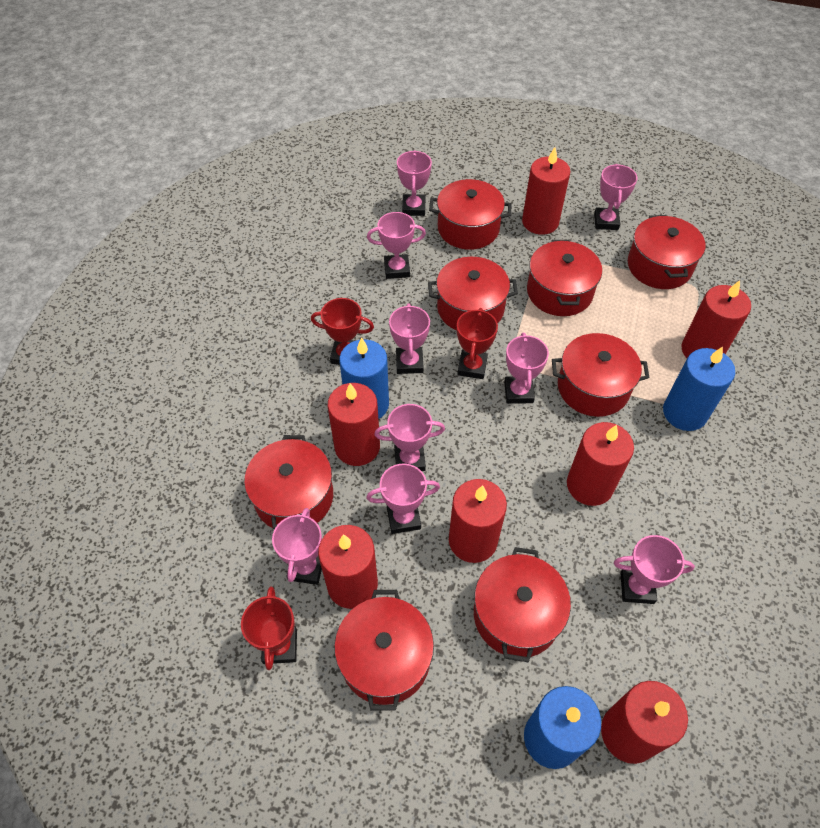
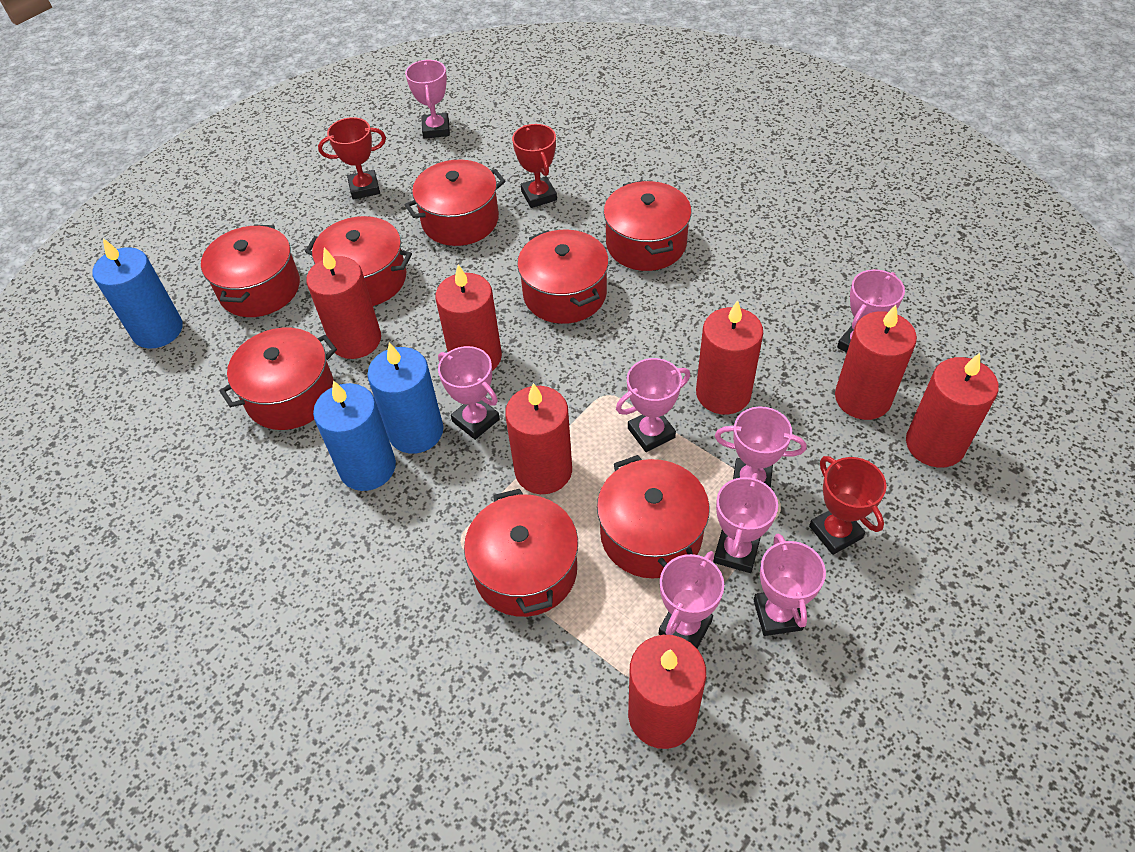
pink trophy: 9 -> 8

